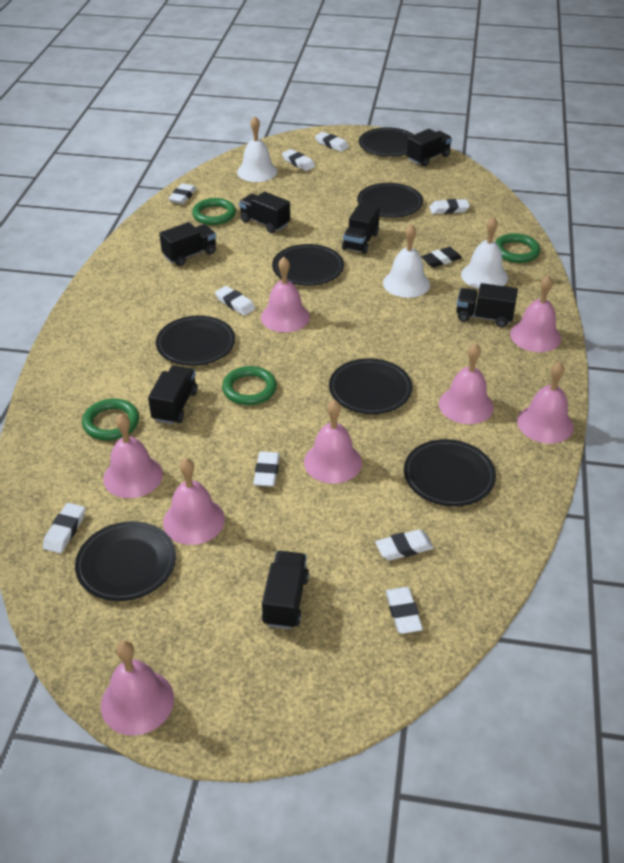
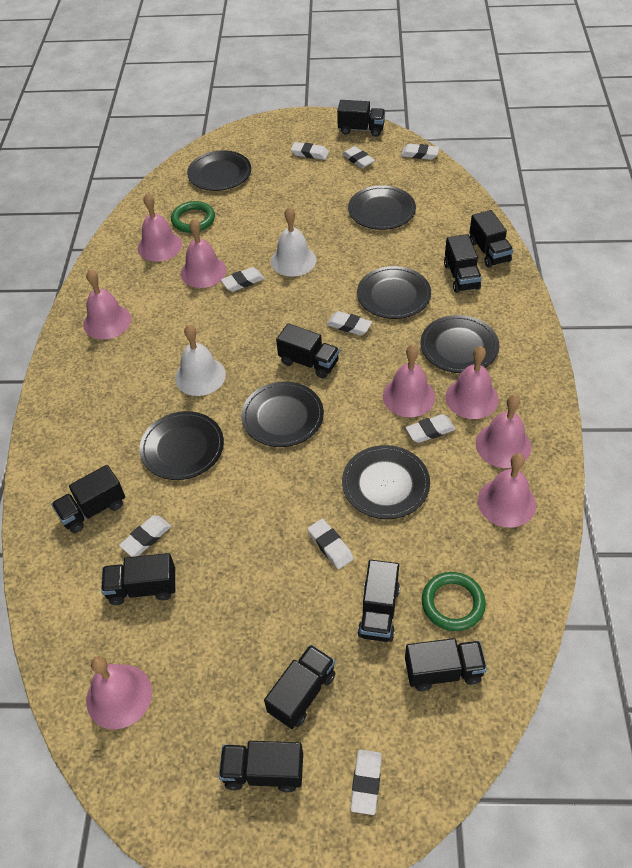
black eraser: 1 -> 0
black truck: 7 -> 10
green ring: 4 -> 2
white bell: 3 -> 2

